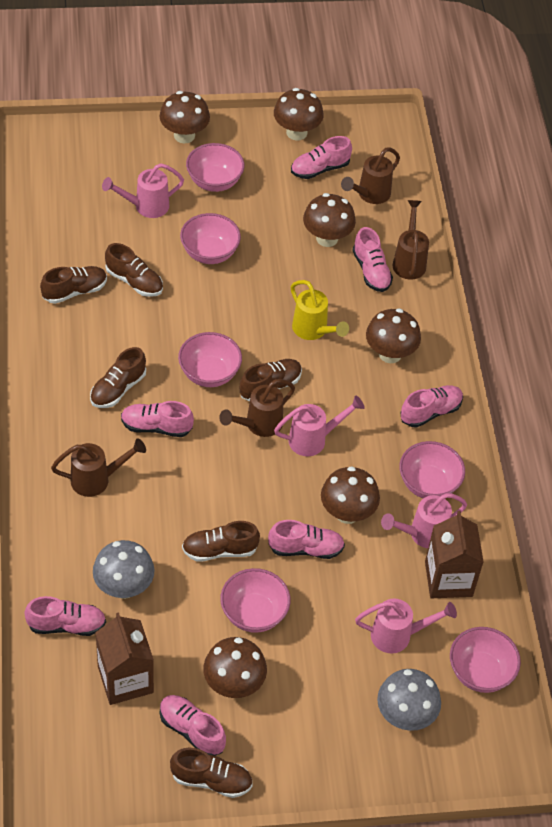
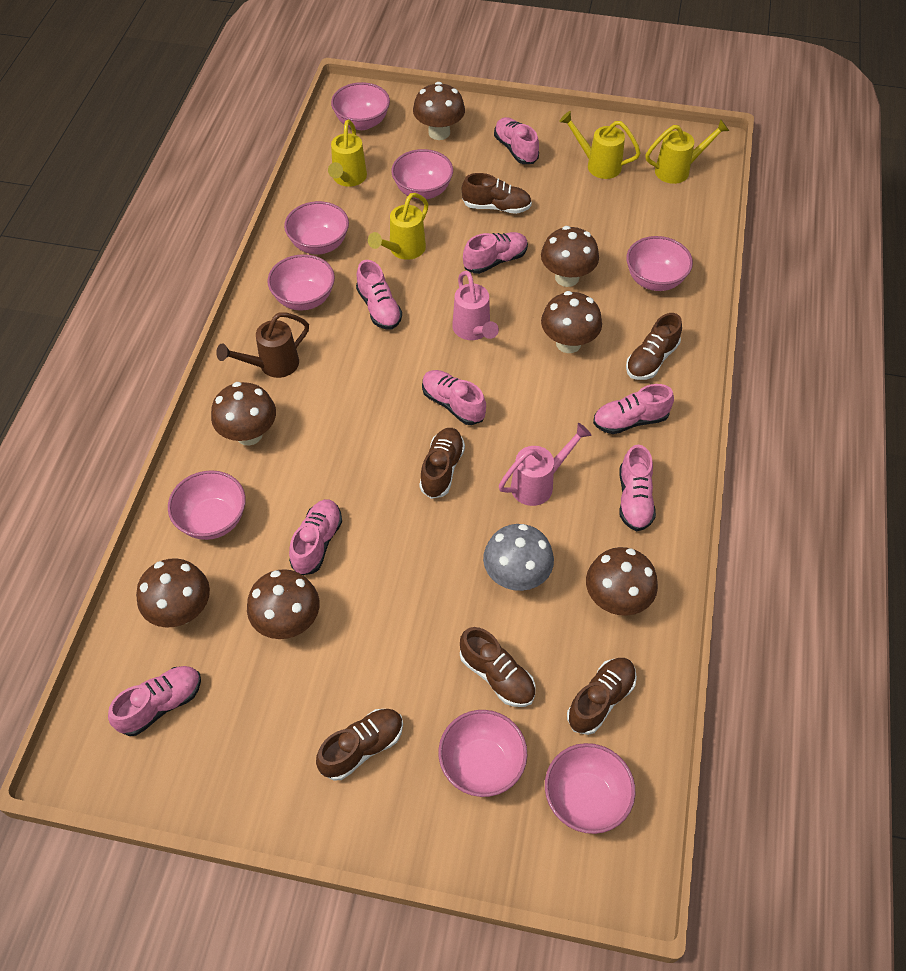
brown carton: 2 -> 0
brown mushroom: 6 -> 7
brown watering can: 4 -> 1
grey mushroom: 2 -> 1
pink bowl: 6 -> 8
pink shoe: 7 -> 8
pink watering can: 4 -> 2
yellow watering can: 1 -> 4

